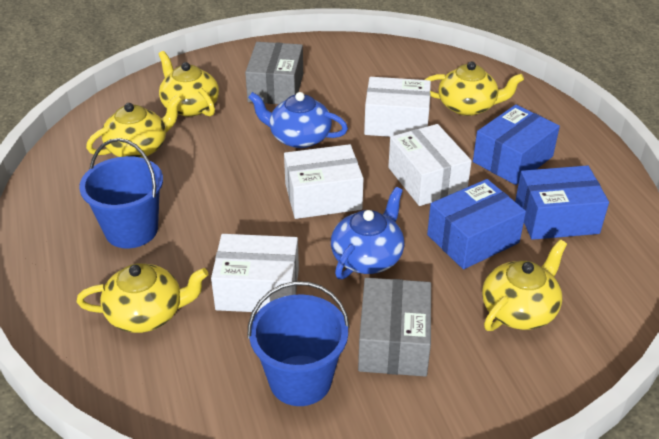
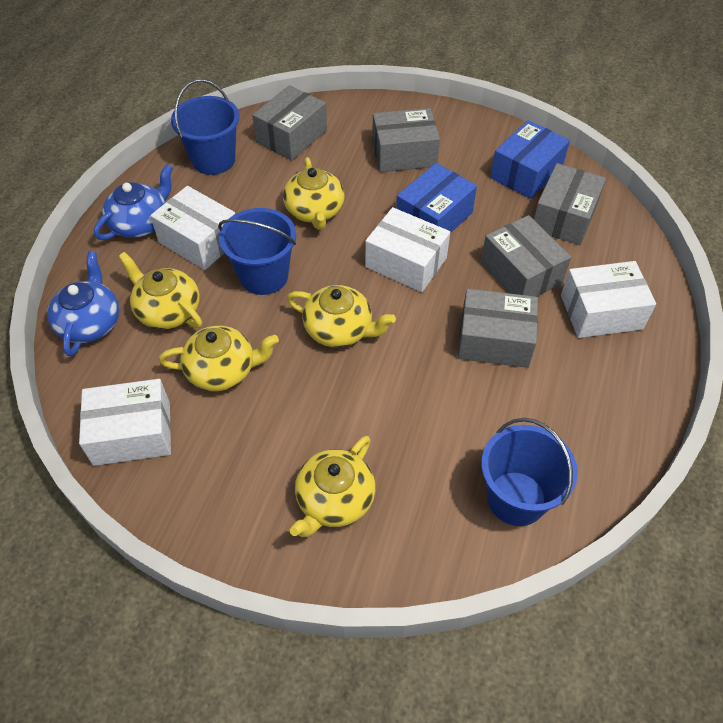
blue box: 3 -> 2
blue bucket: 2 -> 3
grey box: 2 -> 5

